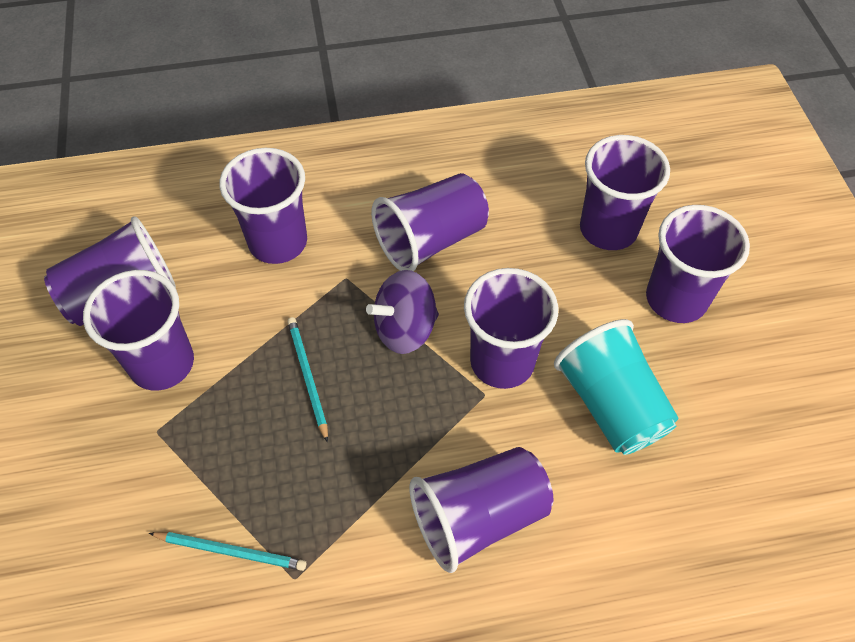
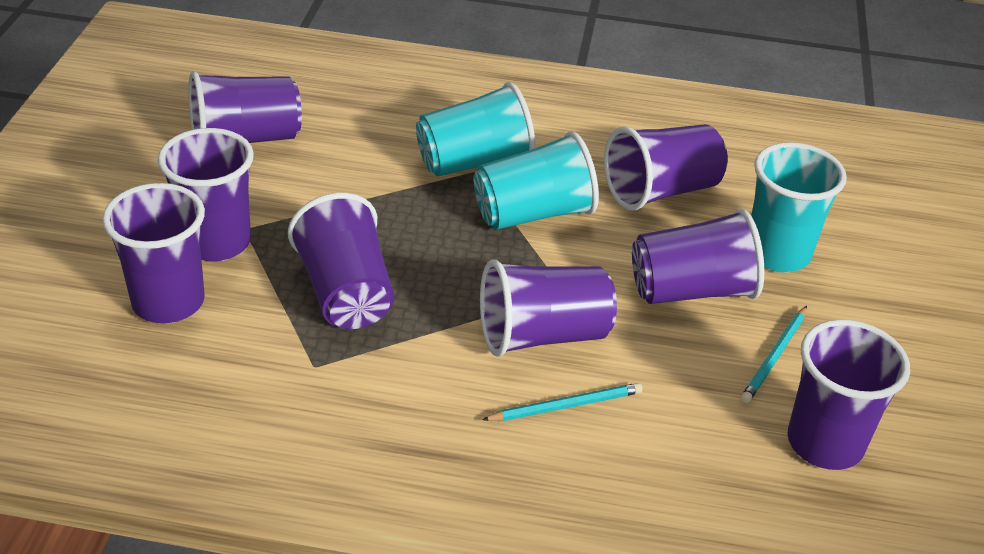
purple spinning top: 1 -> 0
turquoise cup: 1 -> 3

